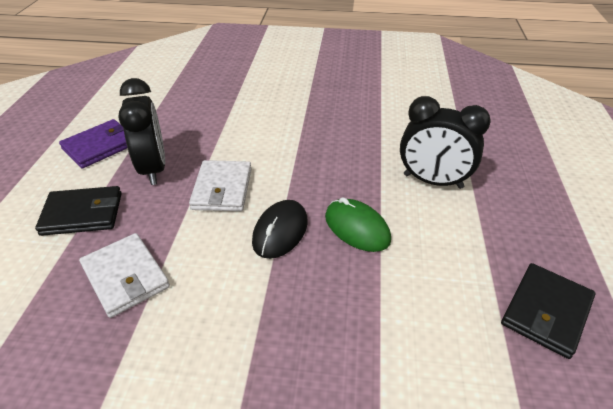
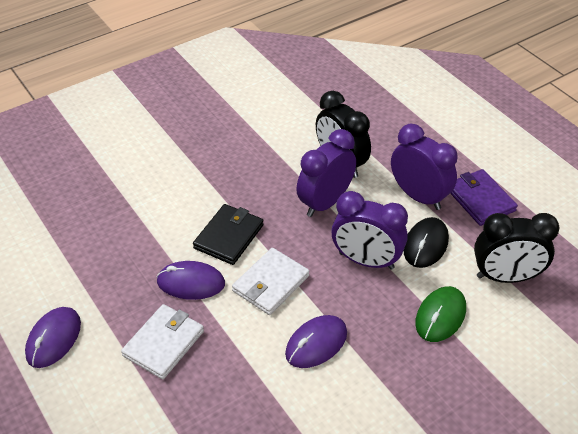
black wallet: 2 -> 1
purple clock: 0 -> 3
purple mouse: 0 -> 3

